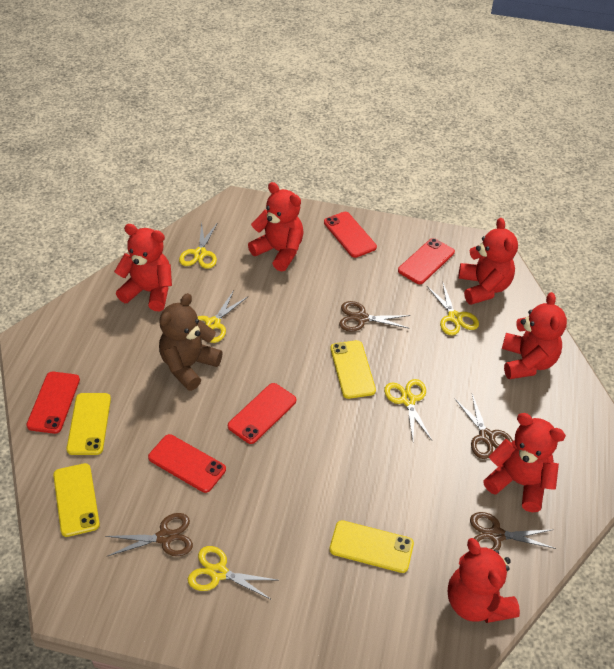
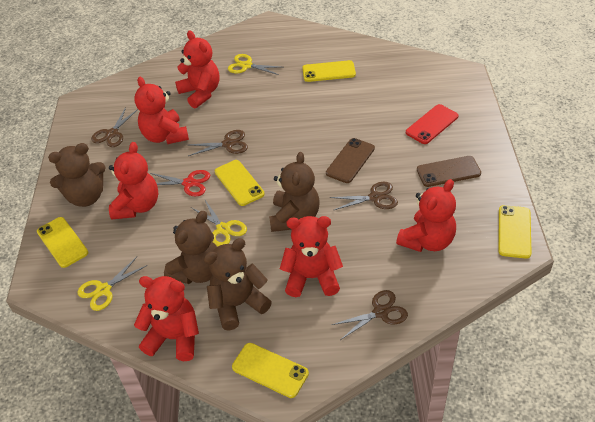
brown phone: 0 -> 2
brown teddy bear: 1 -> 4
red phone: 5 -> 1
red scissors: 0 -> 1
yellow phone: 4 -> 5
yellow scissors: 5 -> 3

